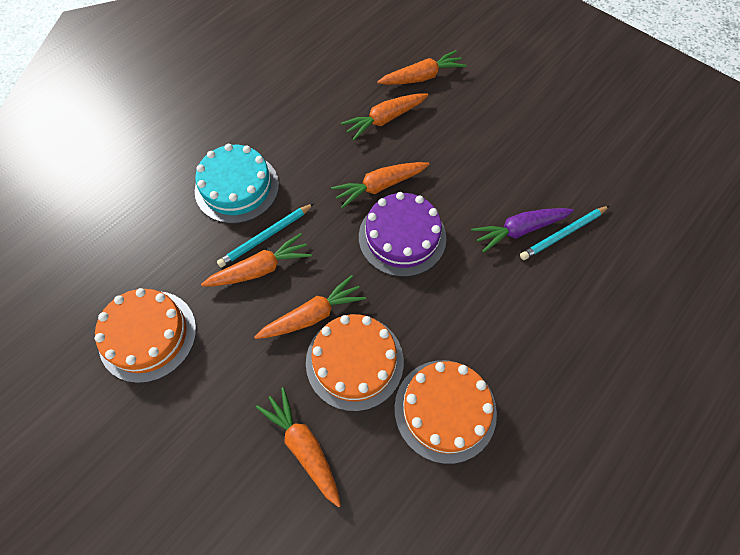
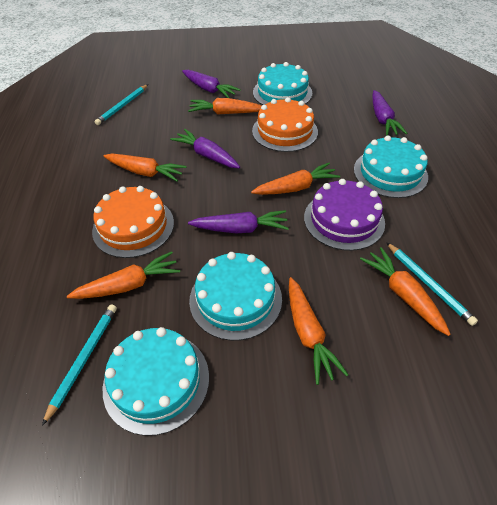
orange cake: 3 -> 2
purple carrot: 1 -> 4
turquoise cake: 1 -> 4
turquoise pencil: 2 -> 3

